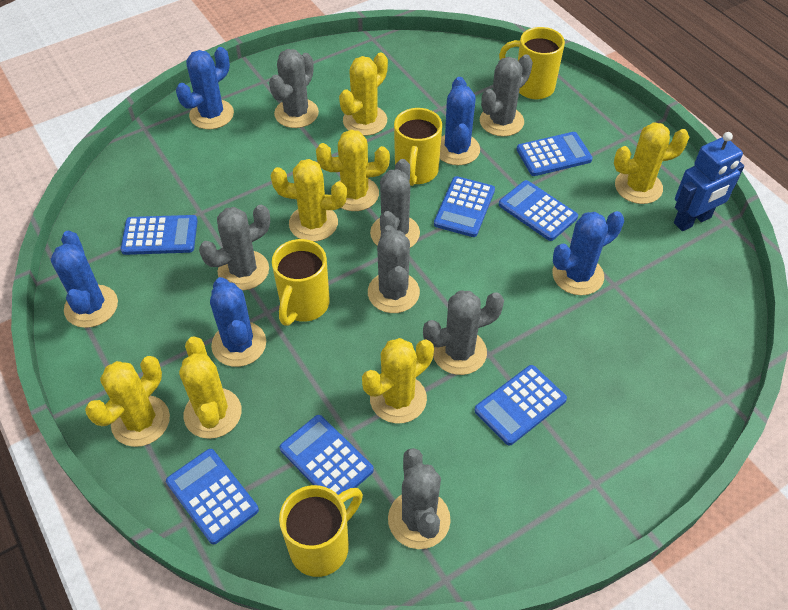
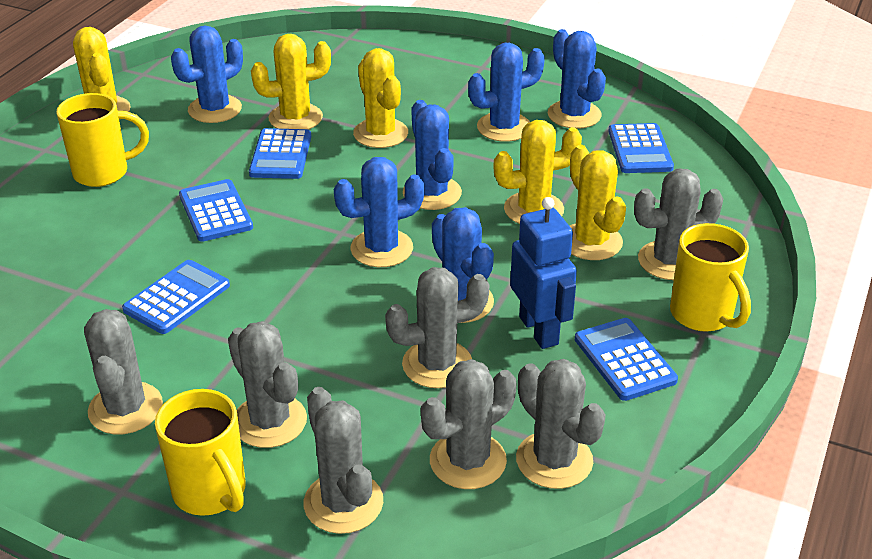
blue cactus: 5 -> 6
blue calculator: 7 -> 5
yellow cactus: 7 -> 5
yellow mug: 4 -> 3

